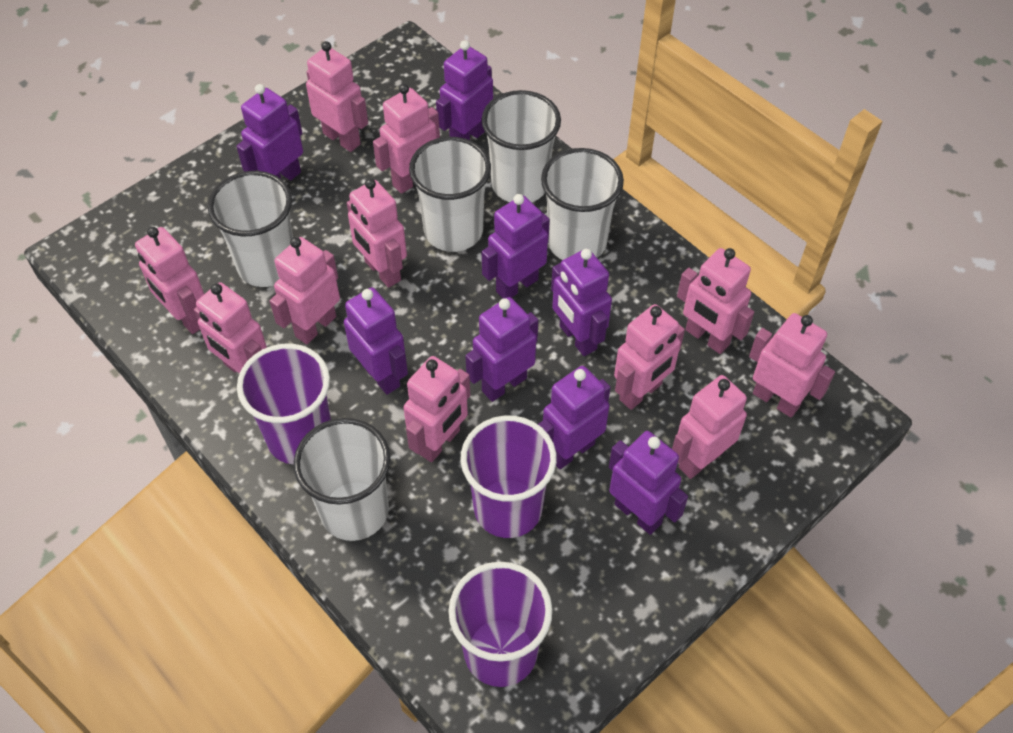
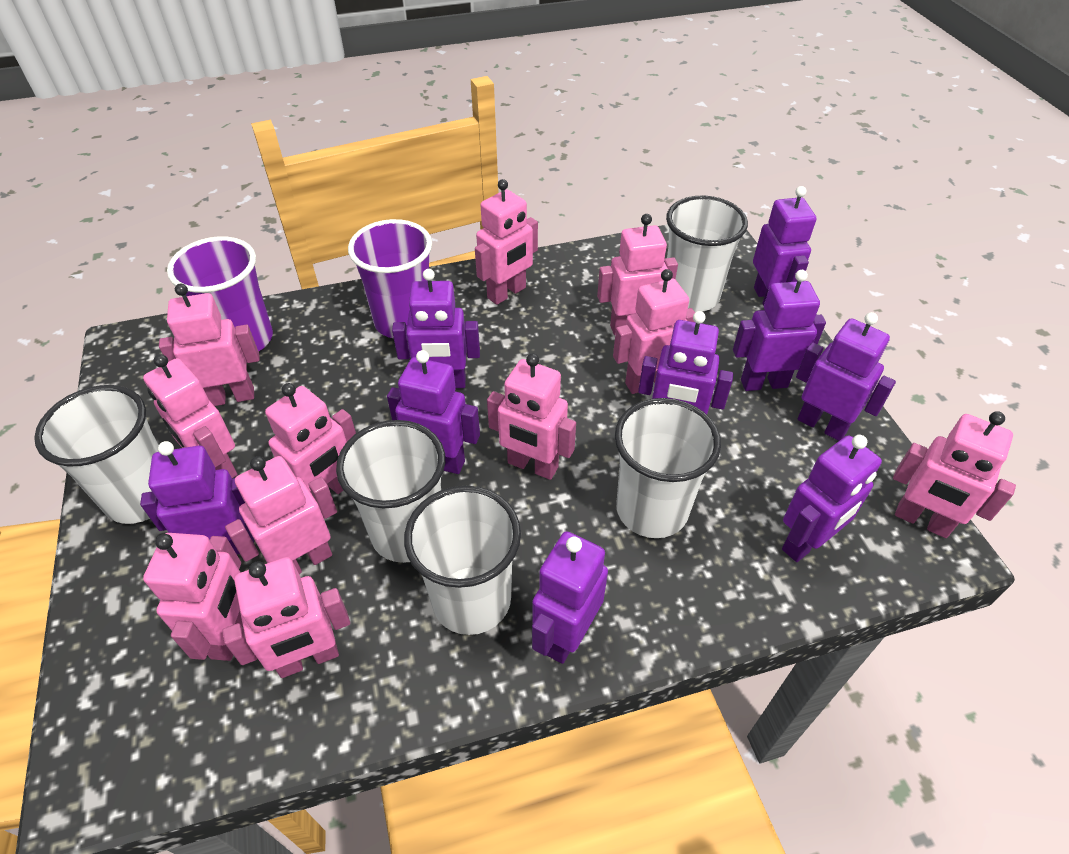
purple cup: 3 -> 2
purple robot: 8 -> 9

